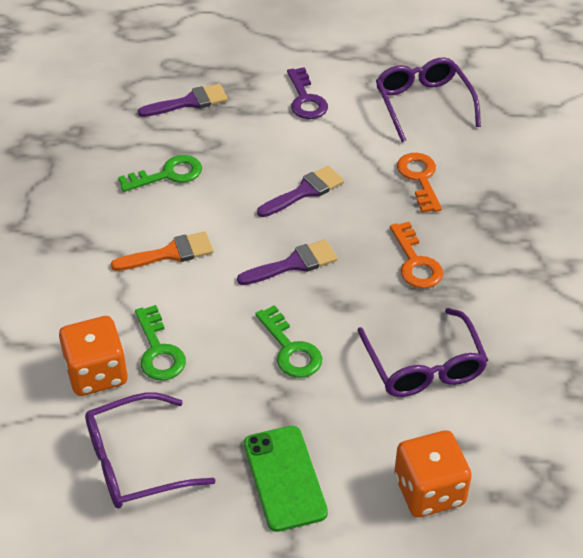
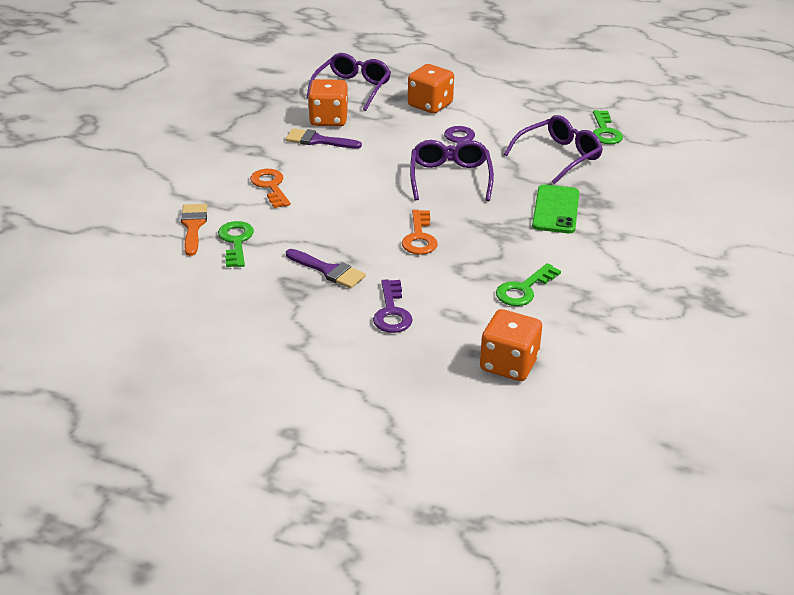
orange dice: 2 -> 3
purple brush: 3 -> 2
purple key: 1 -> 2

